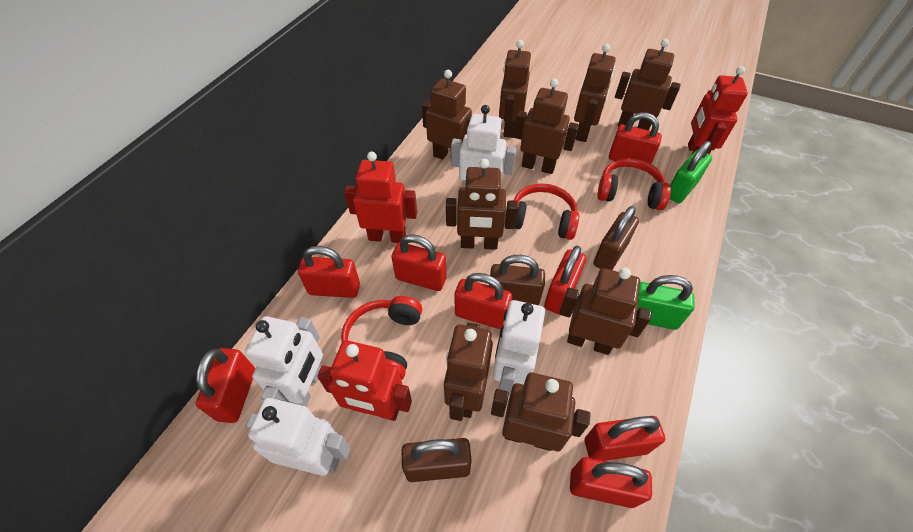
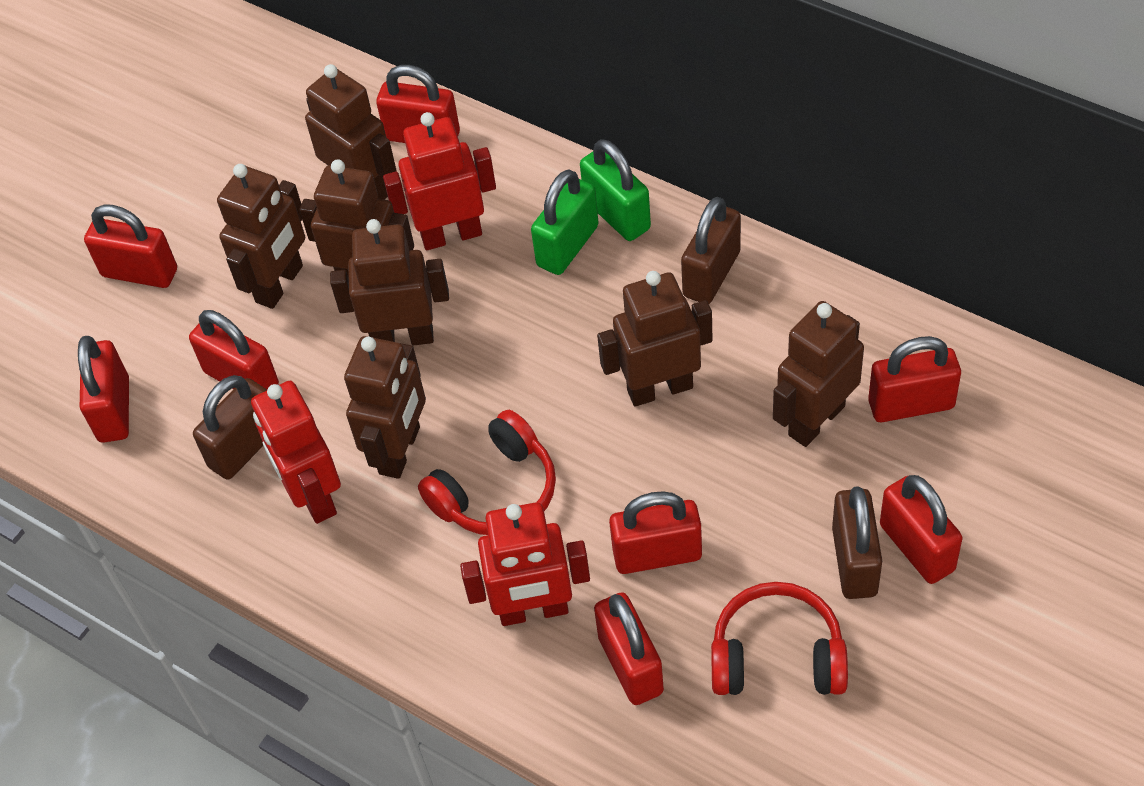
brown robot: 9 -> 7
red headphones: 3 -> 2
white robot: 4 -> 0

